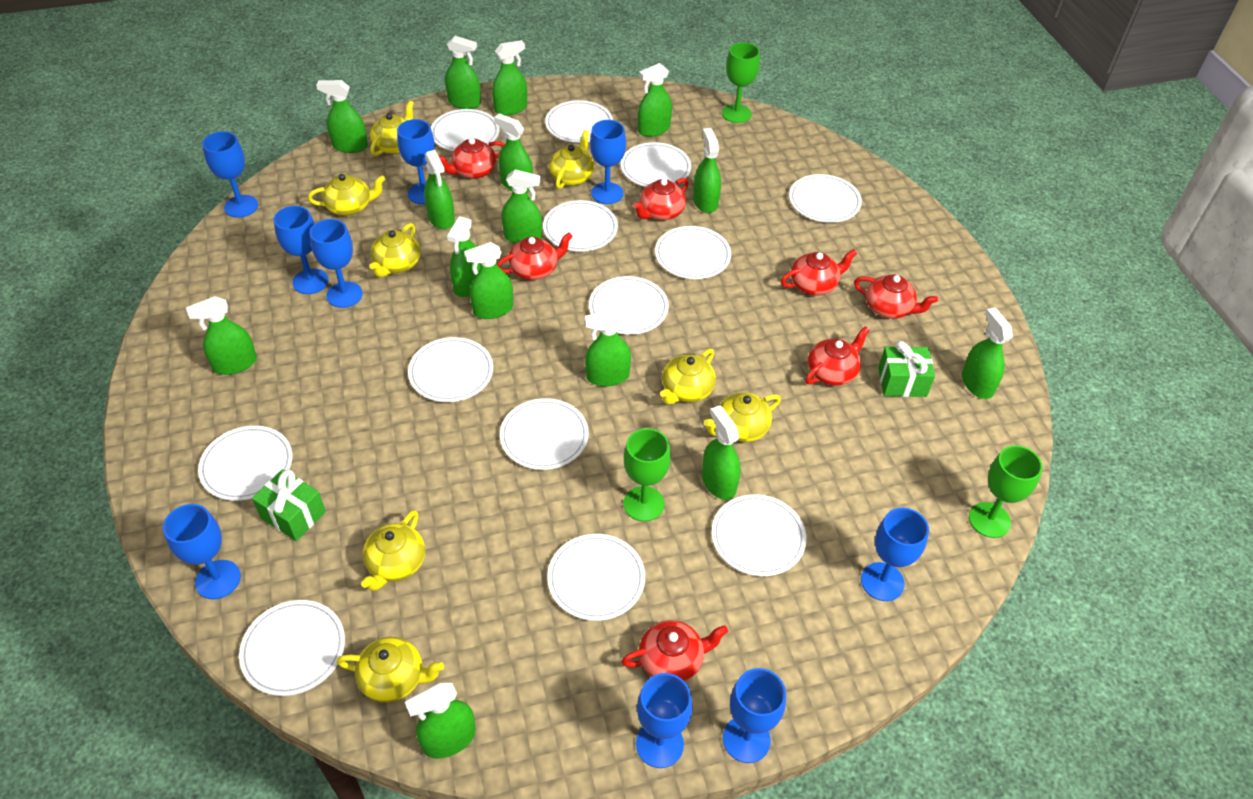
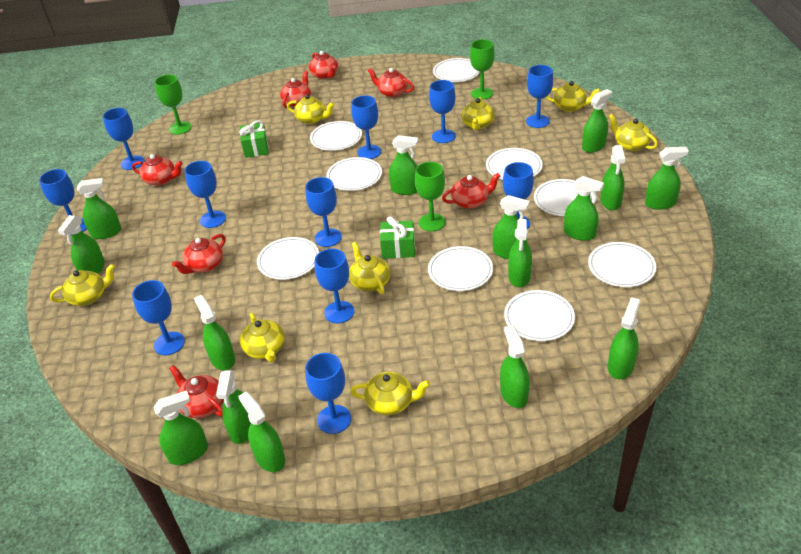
blue goblet: 9 -> 11
white plate: 13 -> 9

